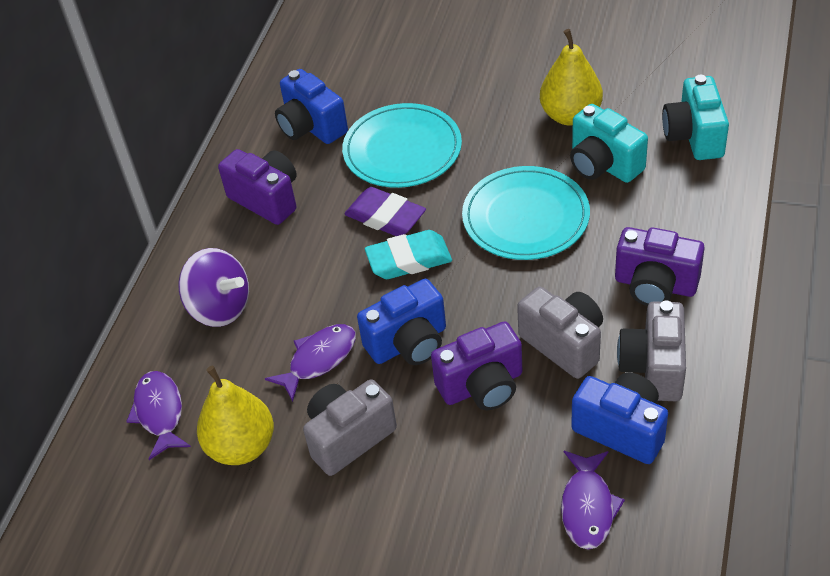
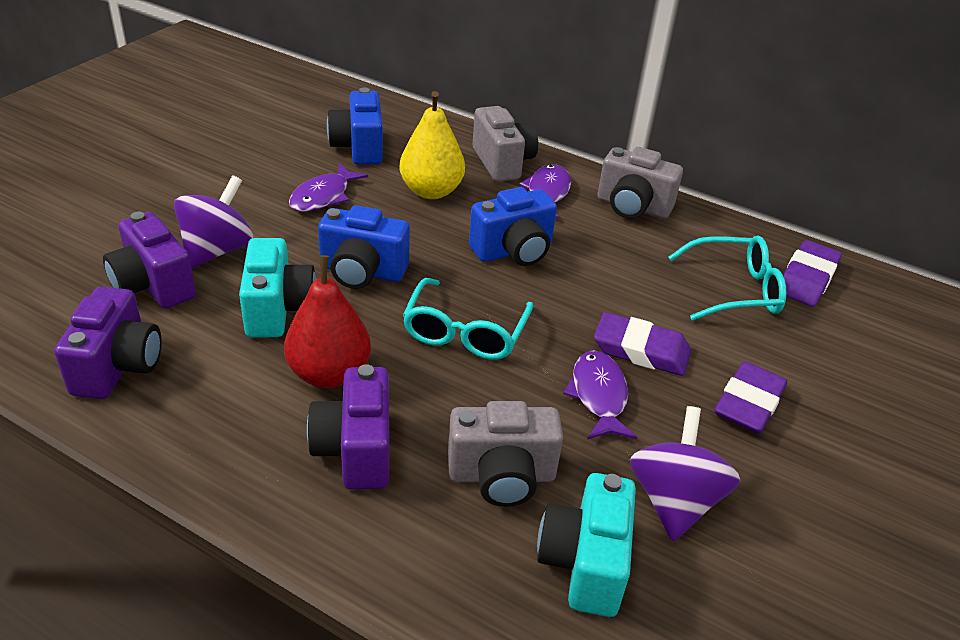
purple eraser: 1 -> 3
purple spinning top: 1 -> 2
red pear: 0 -> 1
turquoise eraser: 1 -> 0
turquoise glasses: 0 -> 2
turquoise plate: 2 -> 0
yellow pear: 2 -> 1

